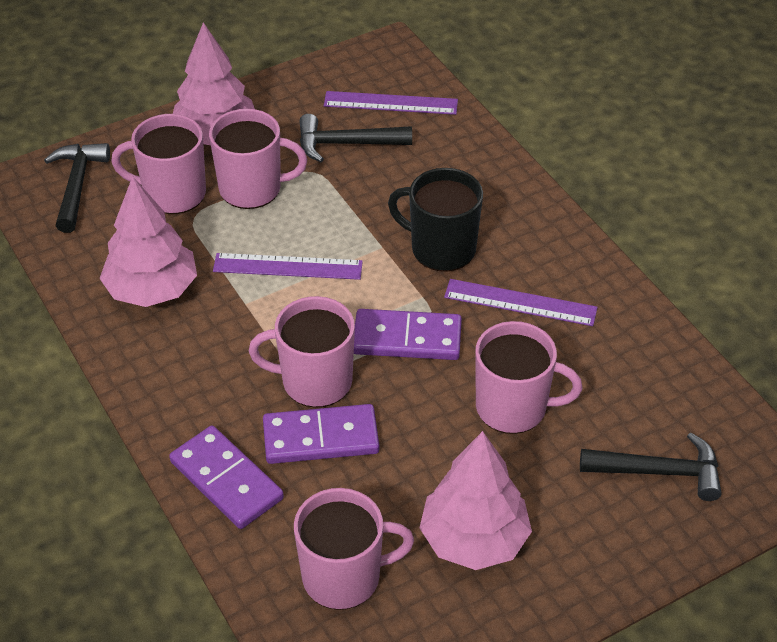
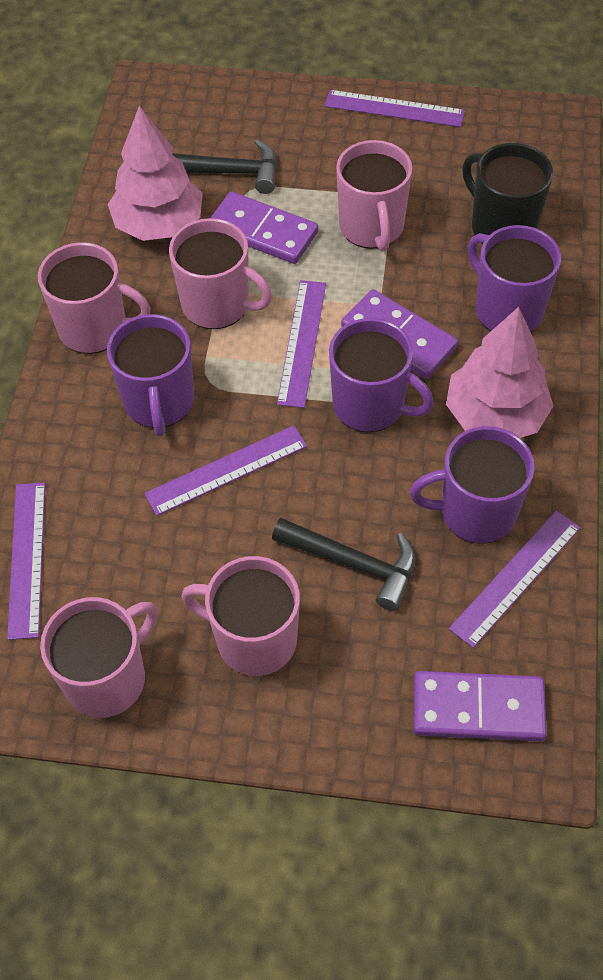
black hammer: 3 -> 2
pink tree: 3 -> 2
purple mug: 0 -> 4
purple ruler: 3 -> 5

